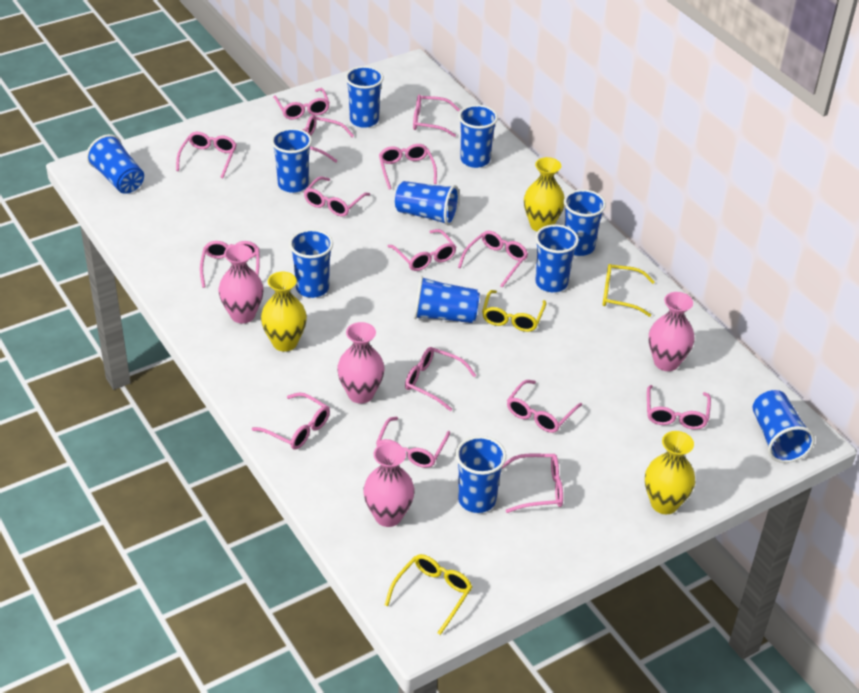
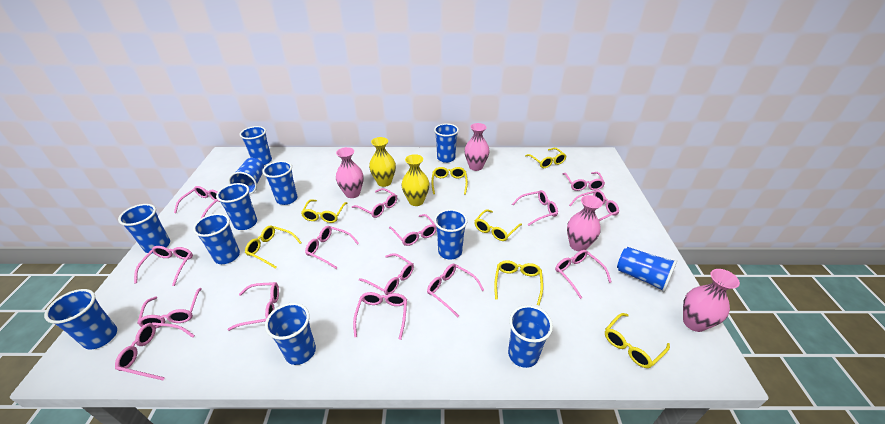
blue cup: 11 -> 12
yellow glasses: 3 -> 7
yellow vase: 3 -> 2

